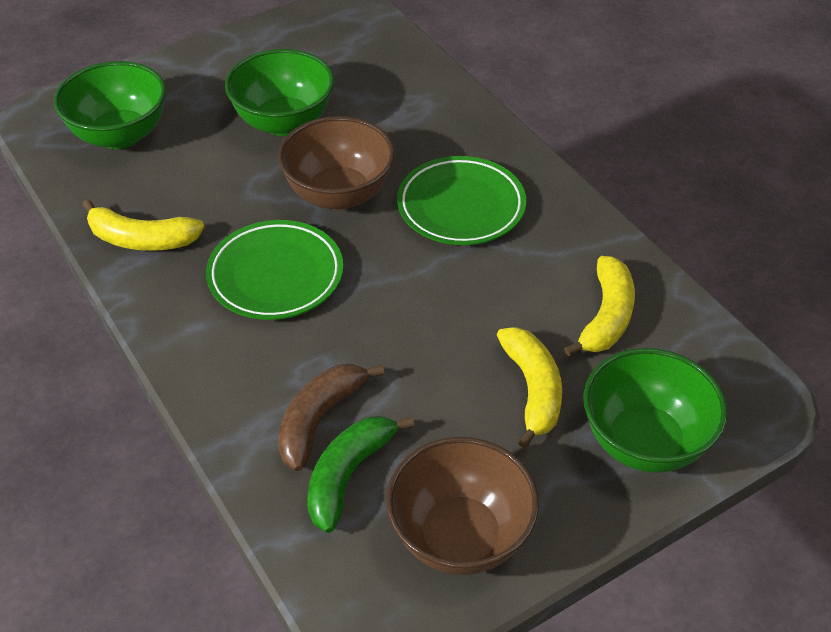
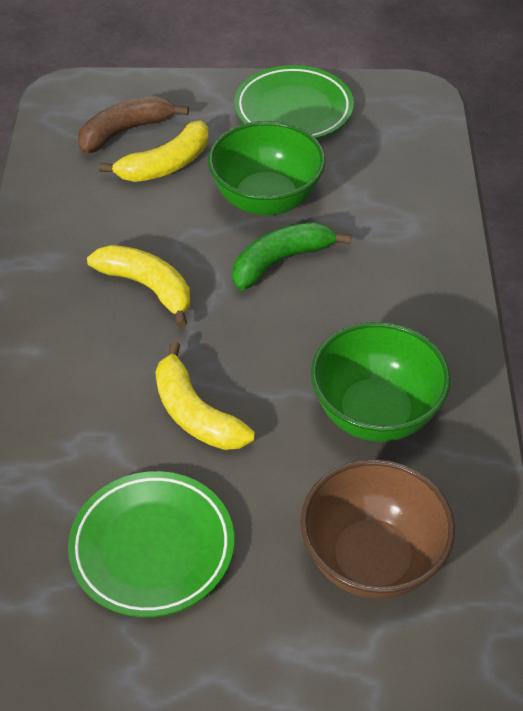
brown bowl: 2 -> 1
green bowl: 3 -> 2

